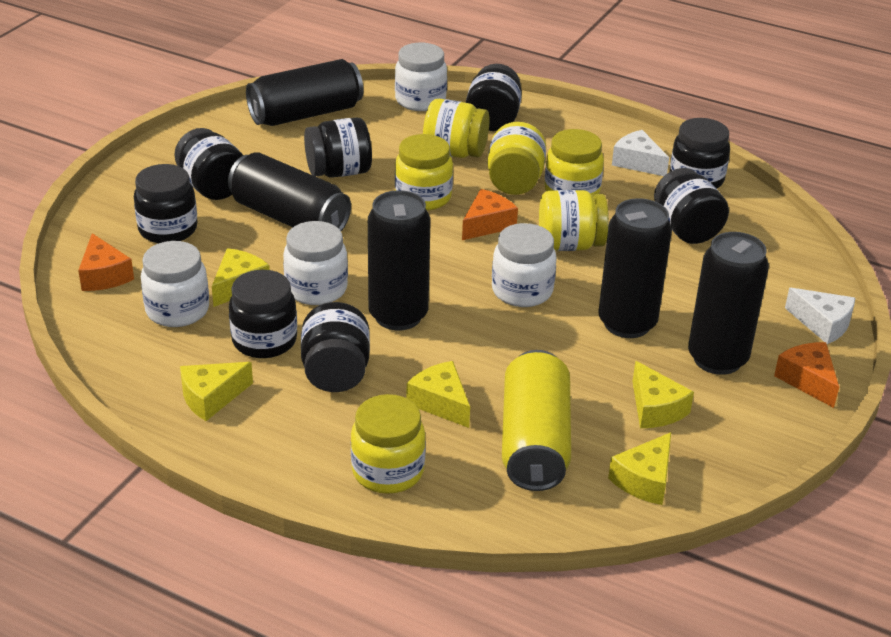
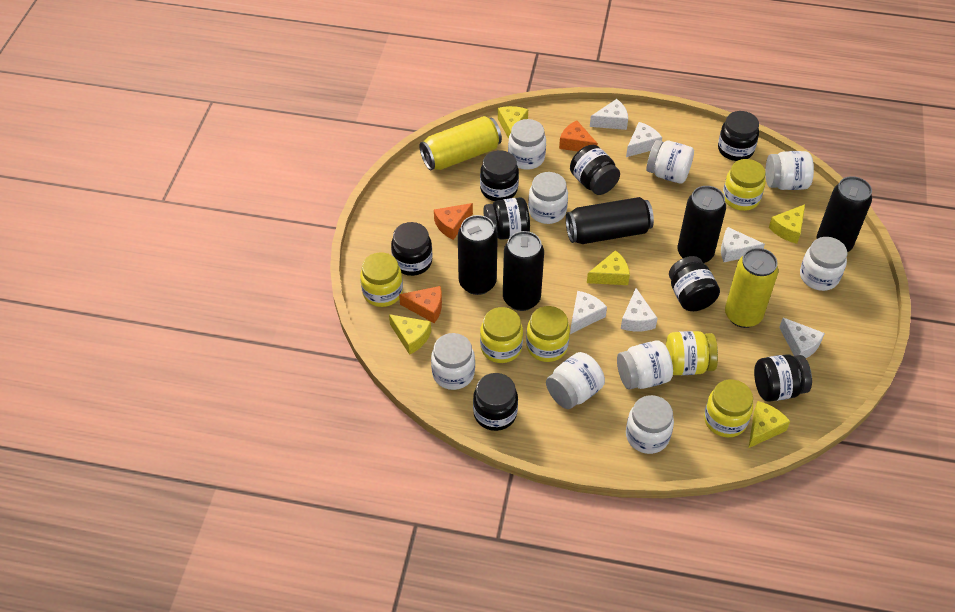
white cheese: 2 -> 6
white jar: 4 -> 9
yellow can: 1 -> 2

